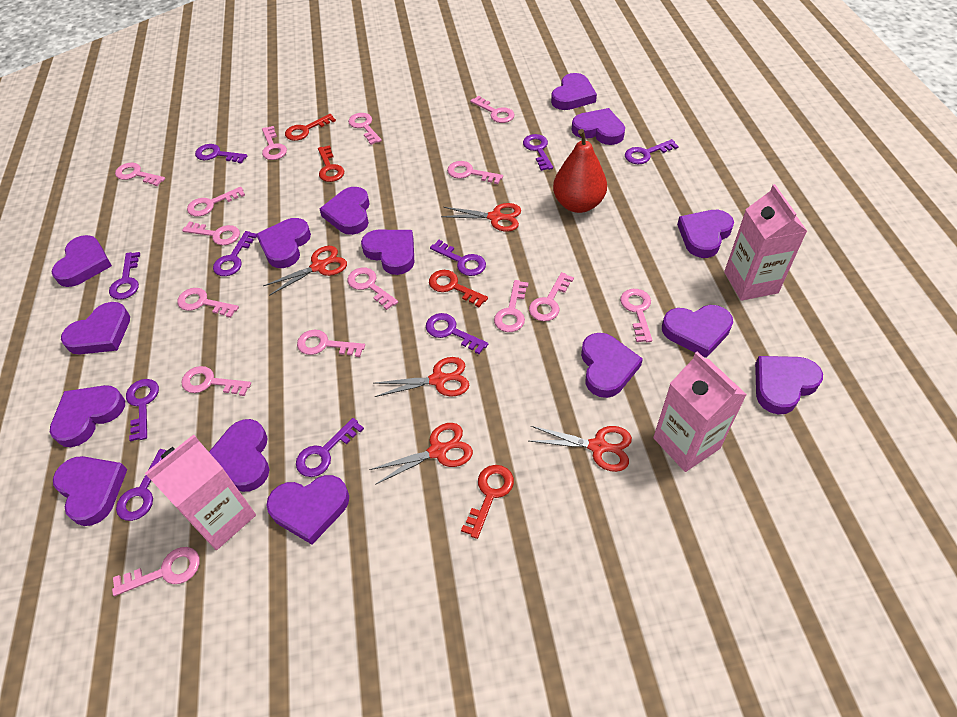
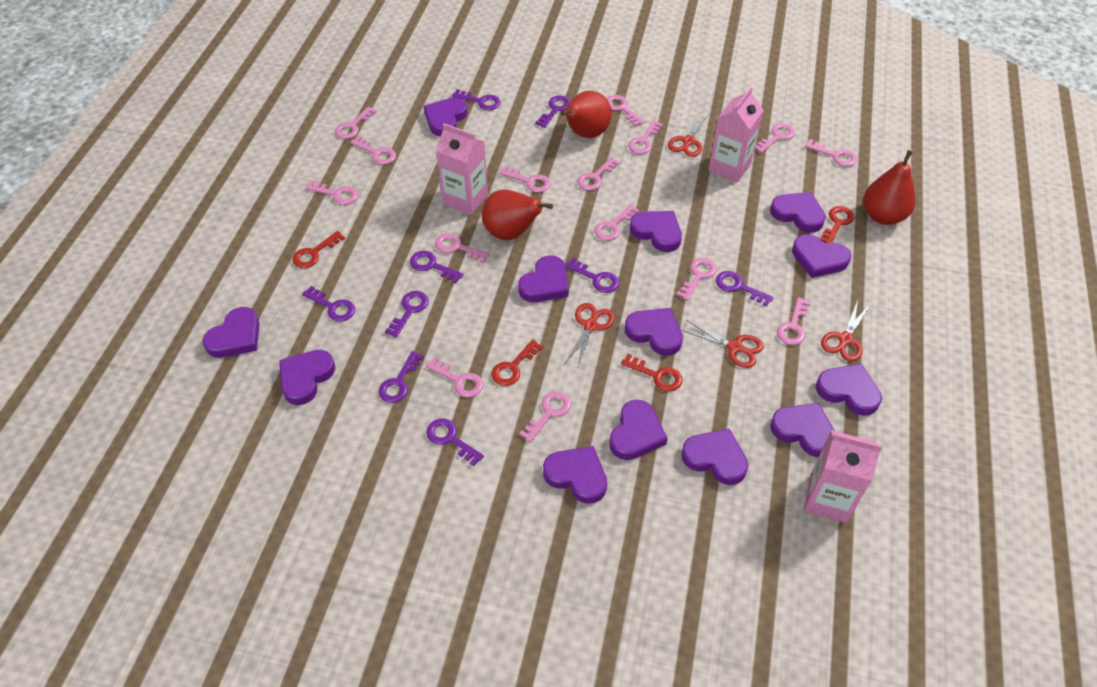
purple heart: 15 -> 13
purple key: 10 -> 9
red pear: 1 -> 3
red scissors: 5 -> 4

